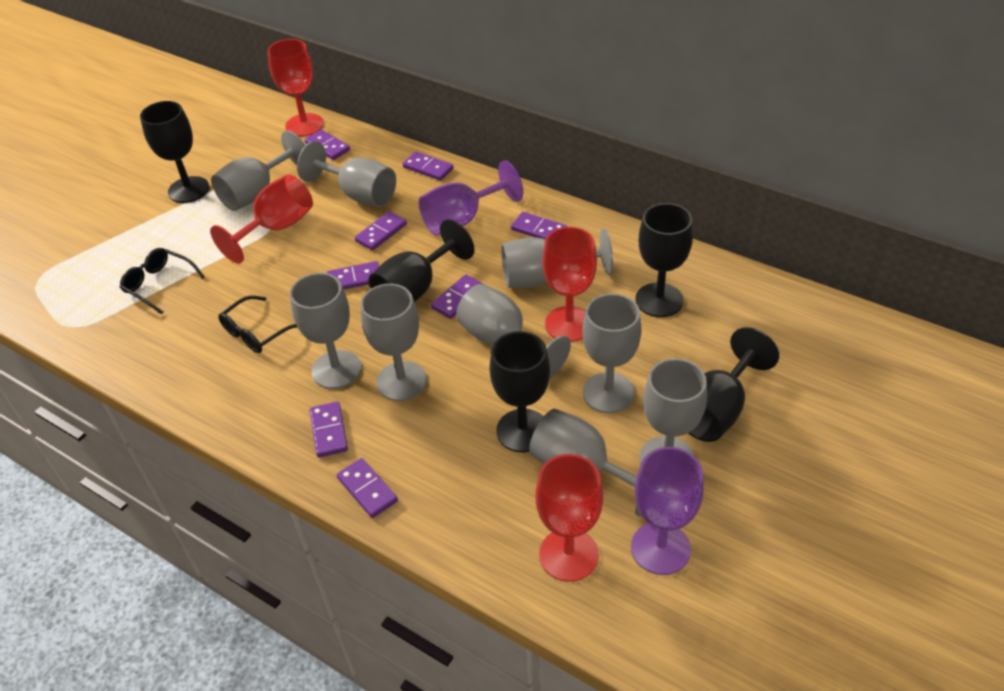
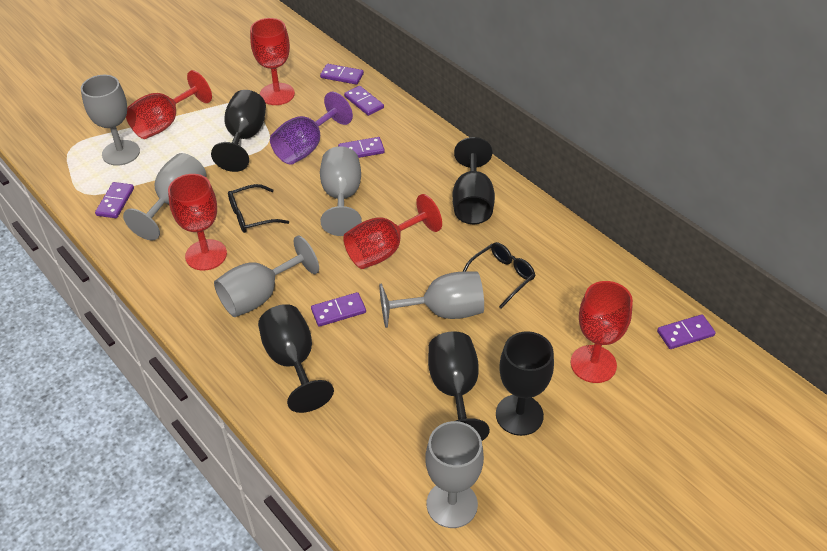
grey goblet: 9 -> 6
purple domino: 8 -> 6
purple goblet: 2 -> 1
red goblet: 4 -> 5

